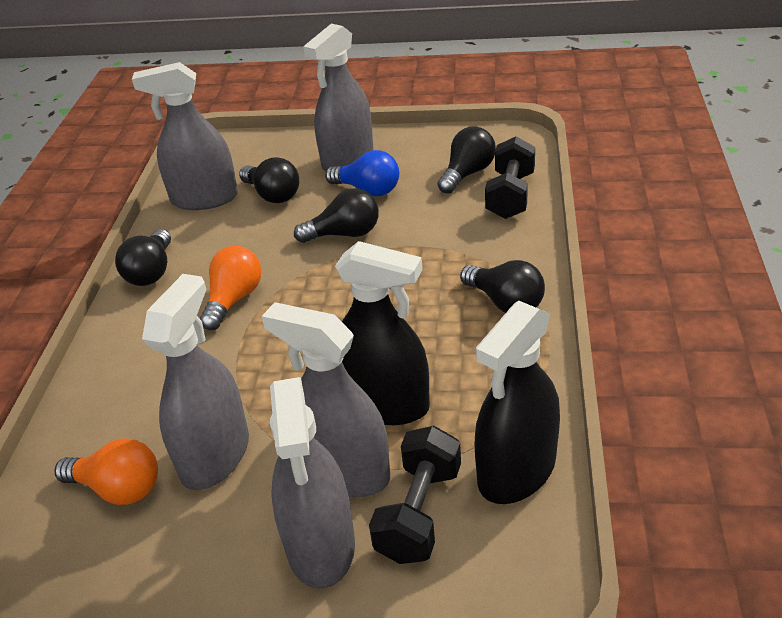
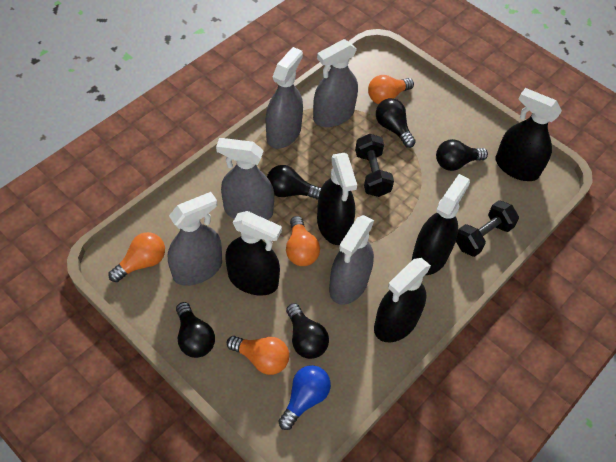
black spray bottle: 2 -> 5
orange light bulb: 2 -> 4

